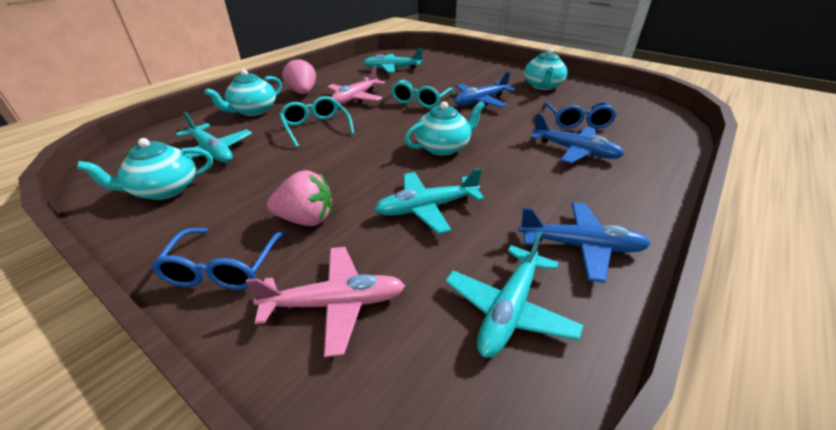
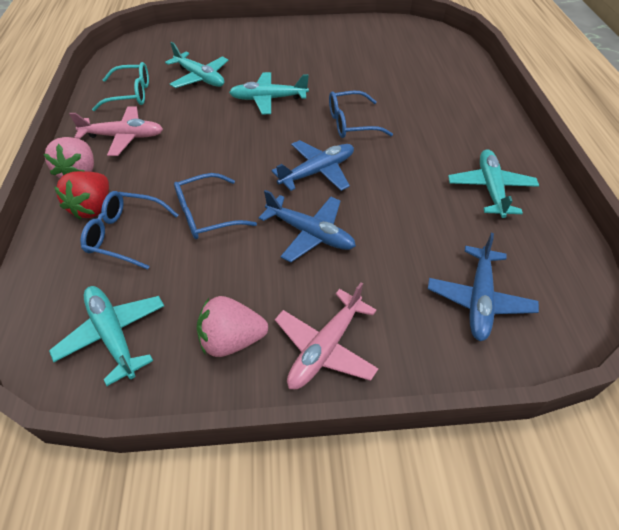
blue glasses: 2 -> 3
red strawberry: 0 -> 1
turquoise glasses: 2 -> 1
turquoise teapot: 4 -> 0

